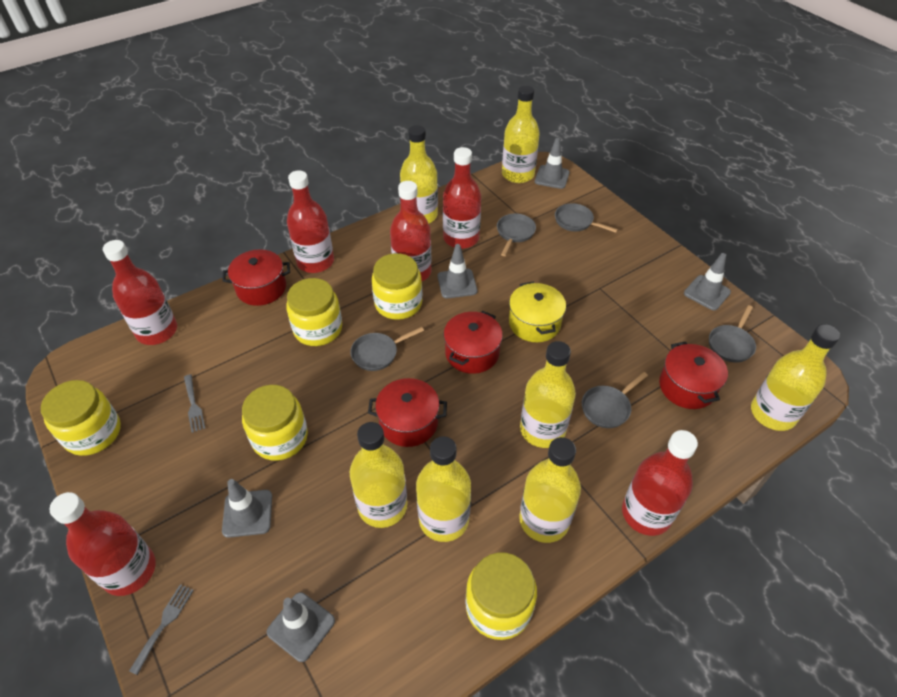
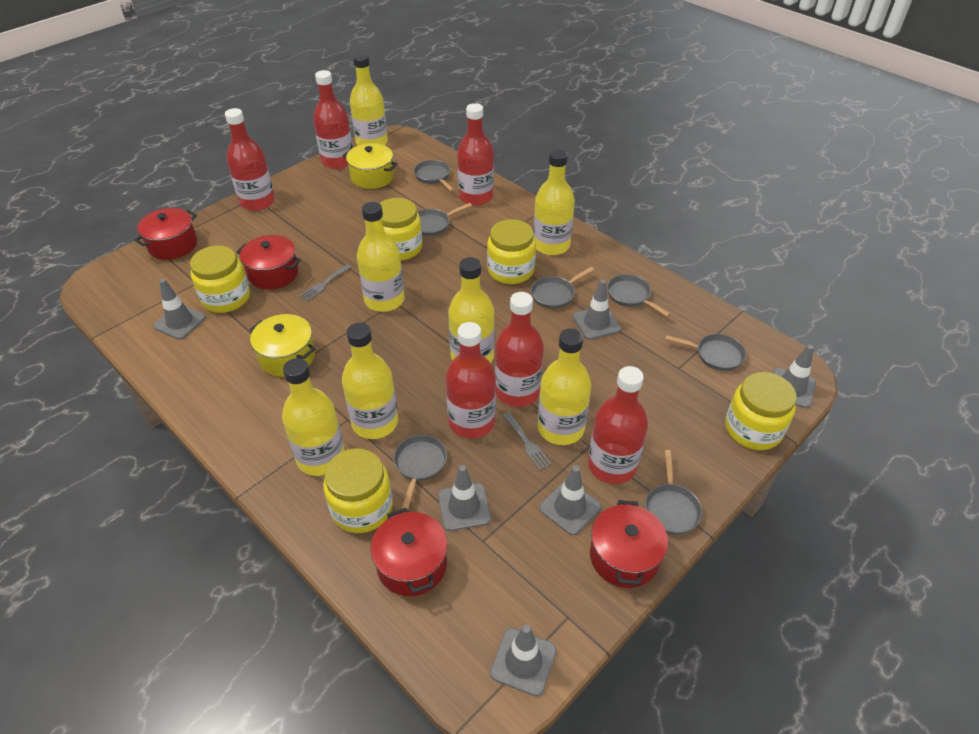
grey pan: 5 -> 7
grey traffic cone: 5 -> 6
yellow pot: 1 -> 2

